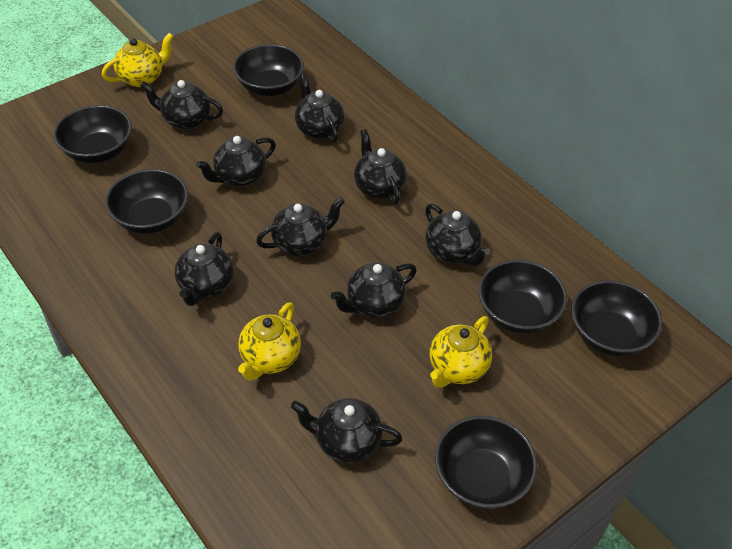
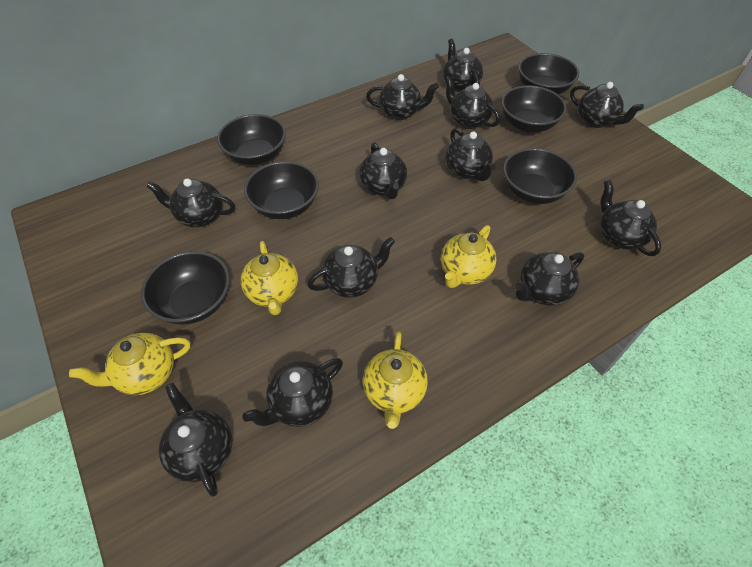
black teapot: 9 -> 12
yellow teapot: 3 -> 4

